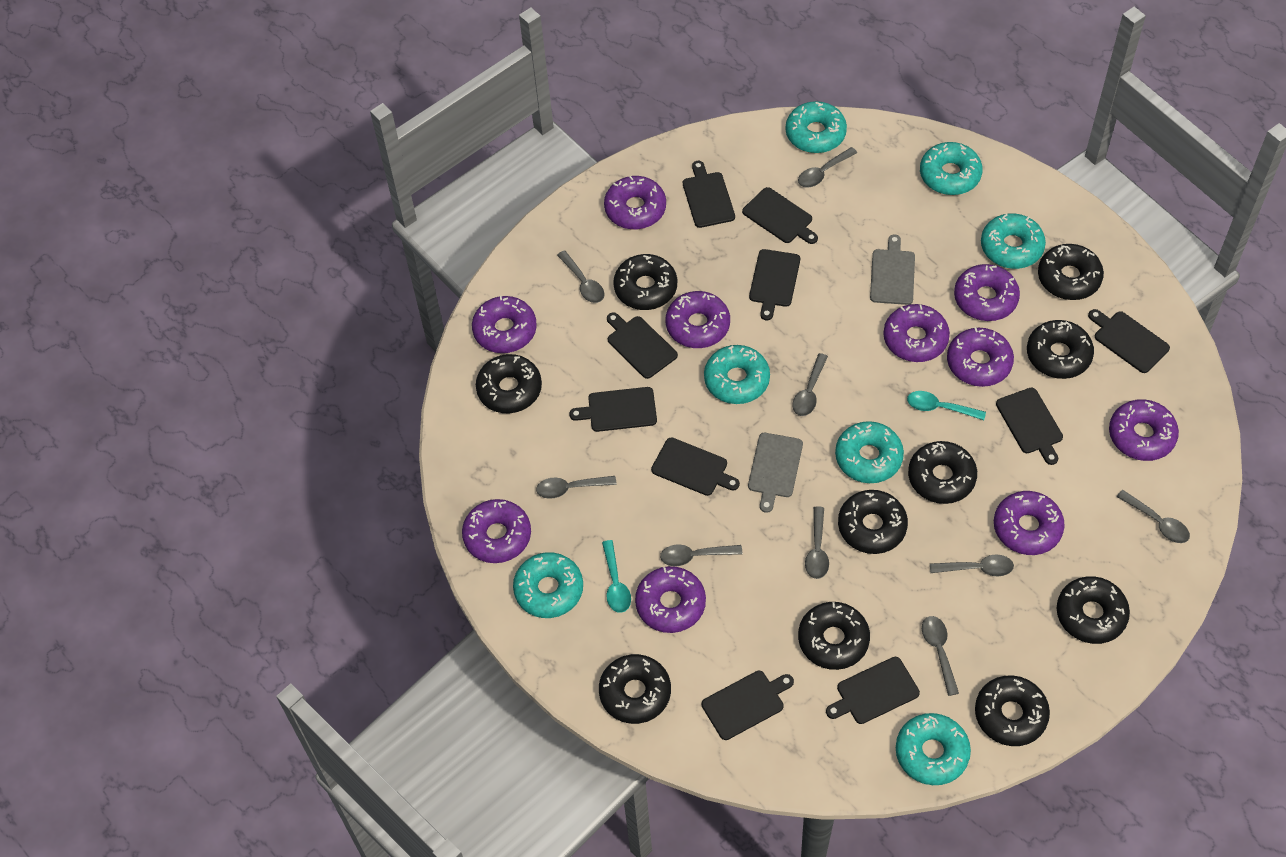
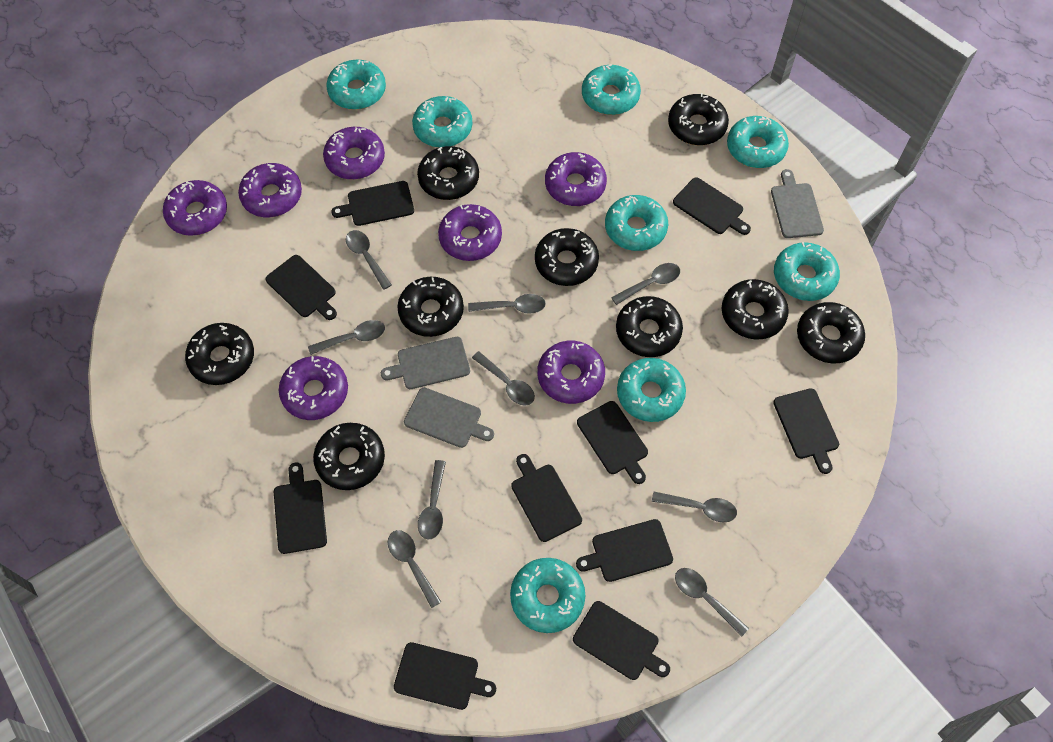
black donut: 10 -> 9
grey cutting board: 2 -> 3
purple donut: 10 -> 7
turquoise donut: 7 -> 8
turquoise spoon: 2 -> 0

